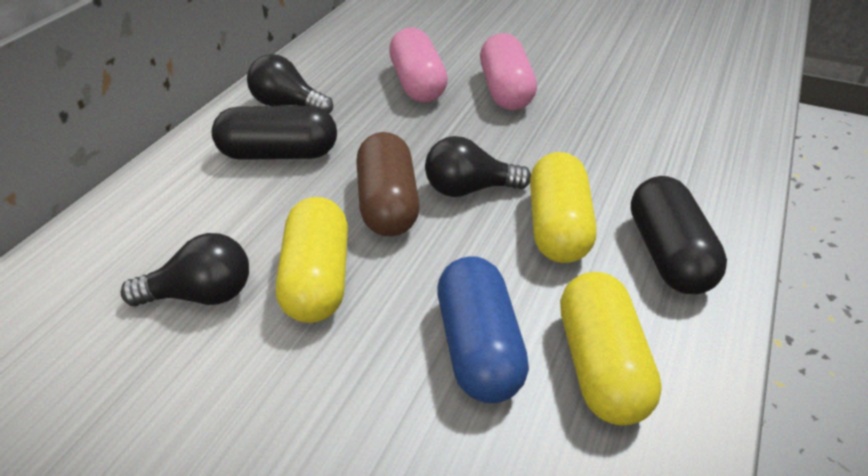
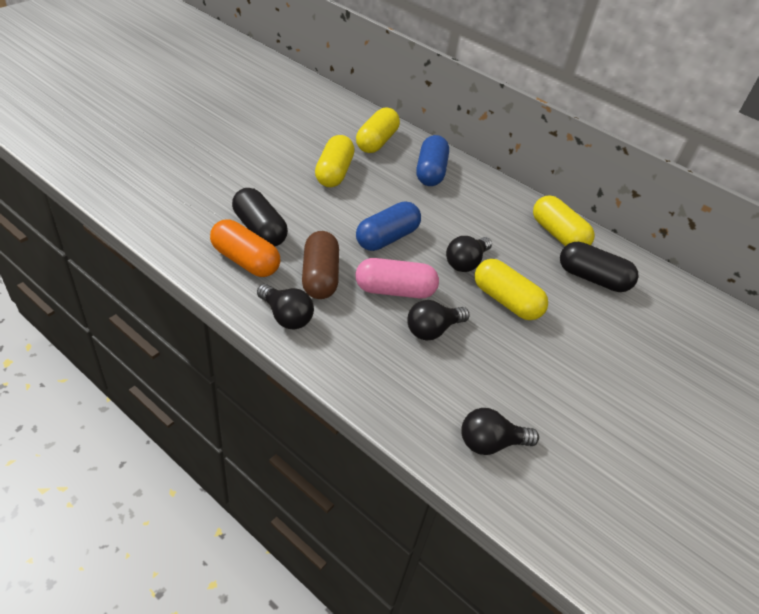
black light bulb: 3 -> 4
blue capsule: 1 -> 2
orange capsule: 0 -> 1
pink capsule: 2 -> 1
yellow capsule: 3 -> 4

